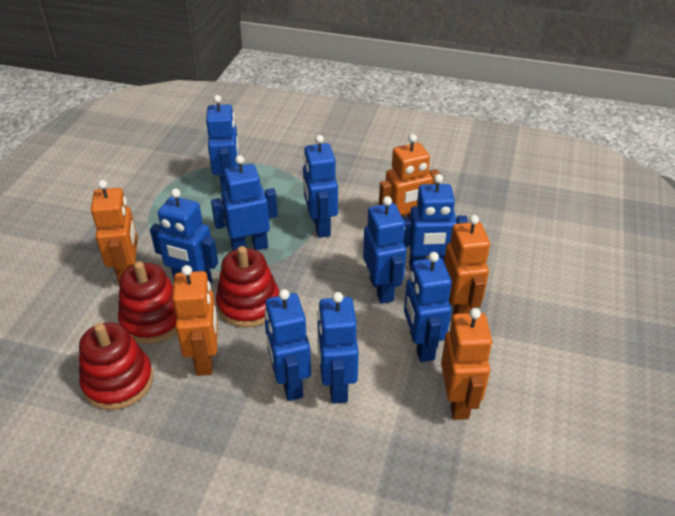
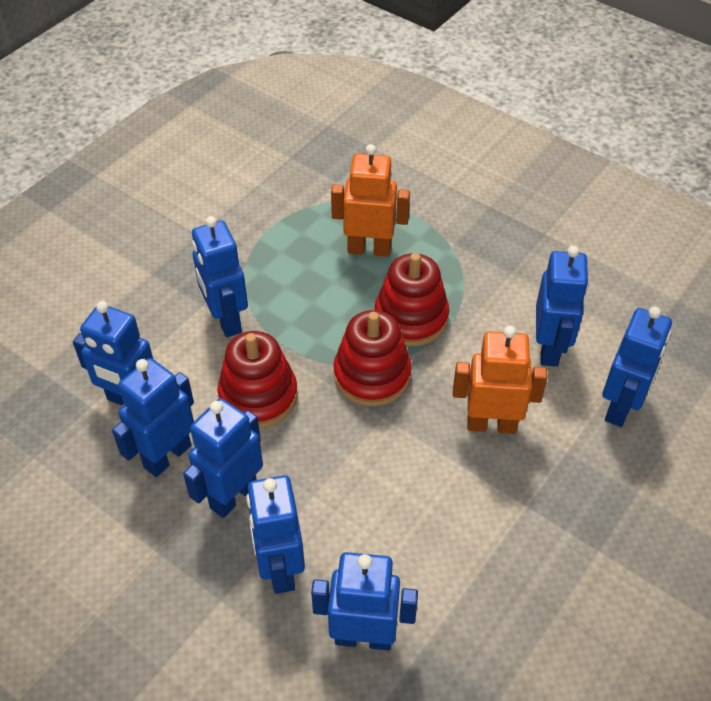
blue robot: 9 -> 8
orange robot: 5 -> 2

